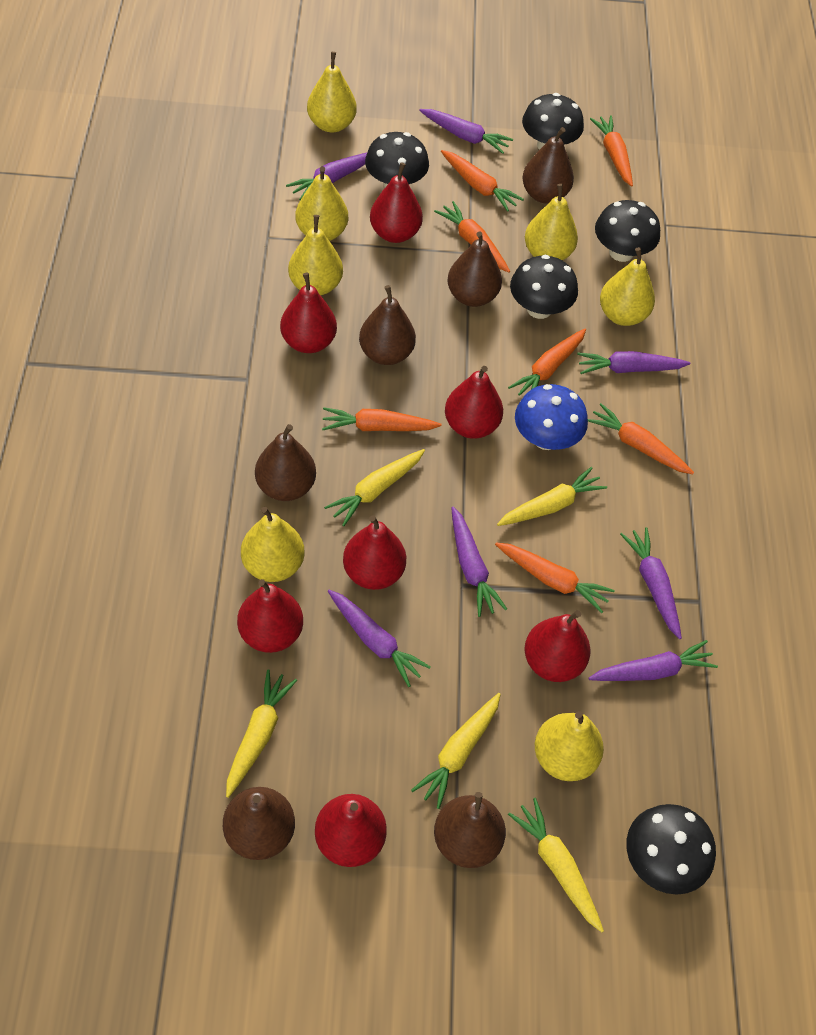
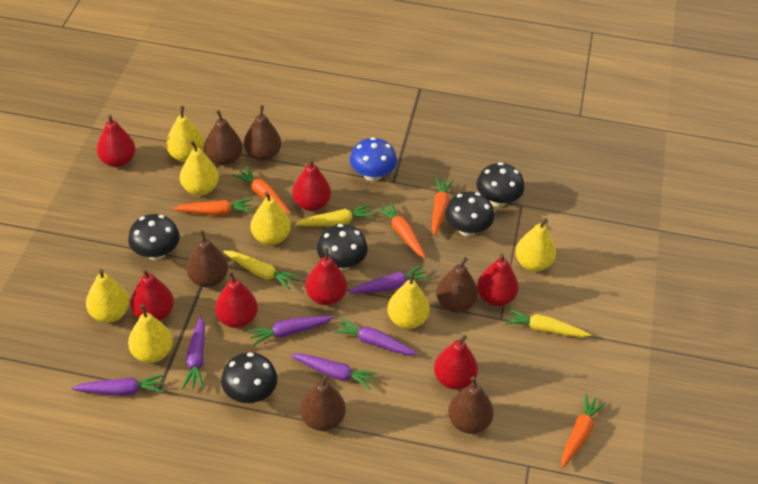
orange carrot: 7 -> 5
purple carrot: 7 -> 6
yellow carrot: 5 -> 3

